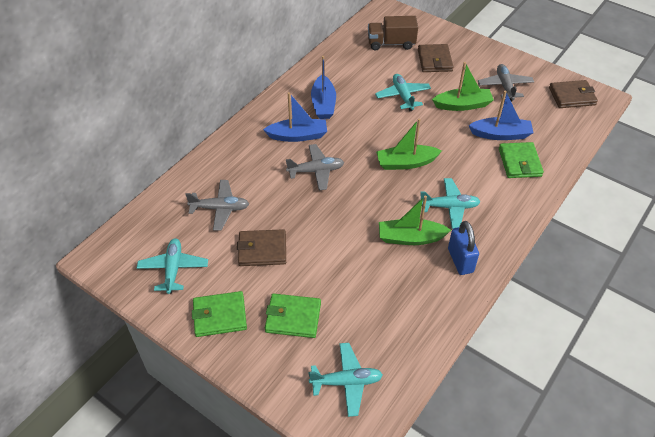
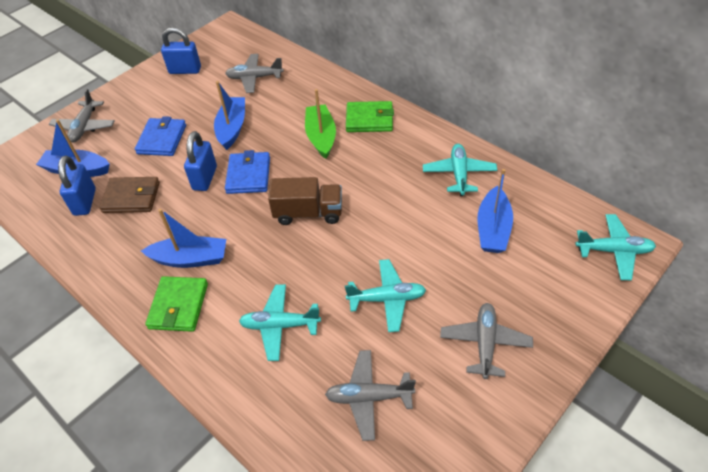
blue boat: 3 -> 4
blue padlock: 1 -> 3
blue wallet: 0 -> 2
brown wallet: 3 -> 1
green boat: 3 -> 1
green wallet: 3 -> 2
grey plane: 3 -> 4

